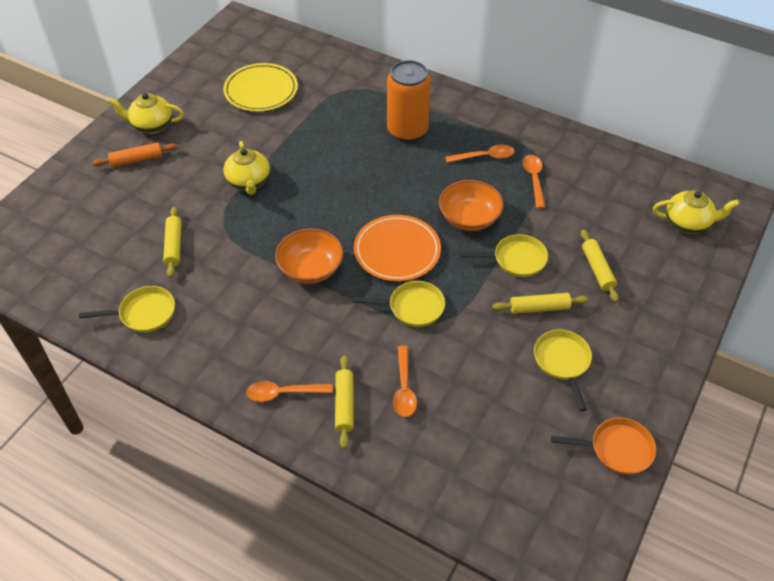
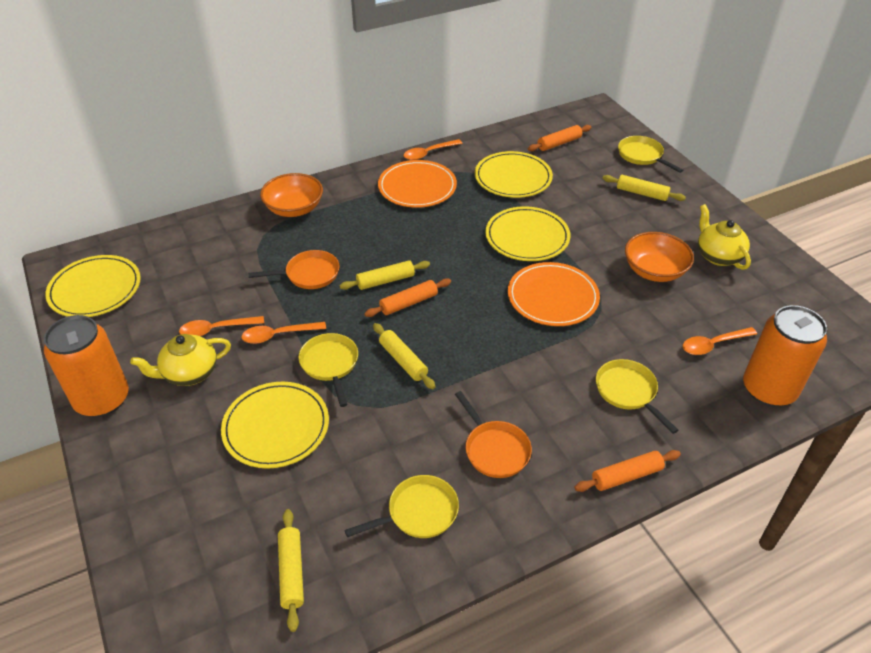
orange can: 1 -> 2
orange pan: 1 -> 2
orange plate: 1 -> 2
orange rolling pin: 1 -> 3
yellow plate: 1 -> 4
yellow teapot: 3 -> 2

